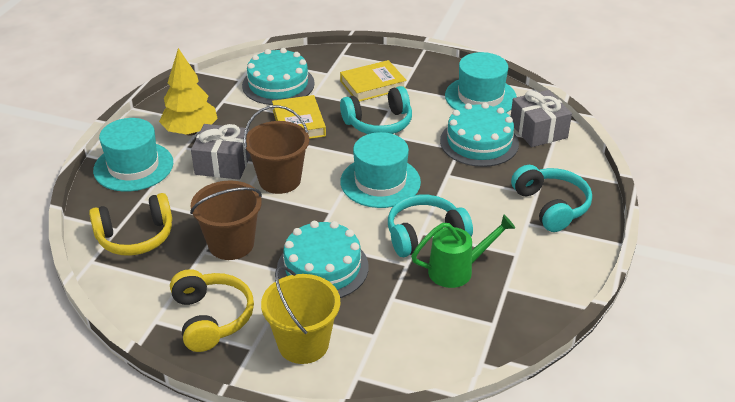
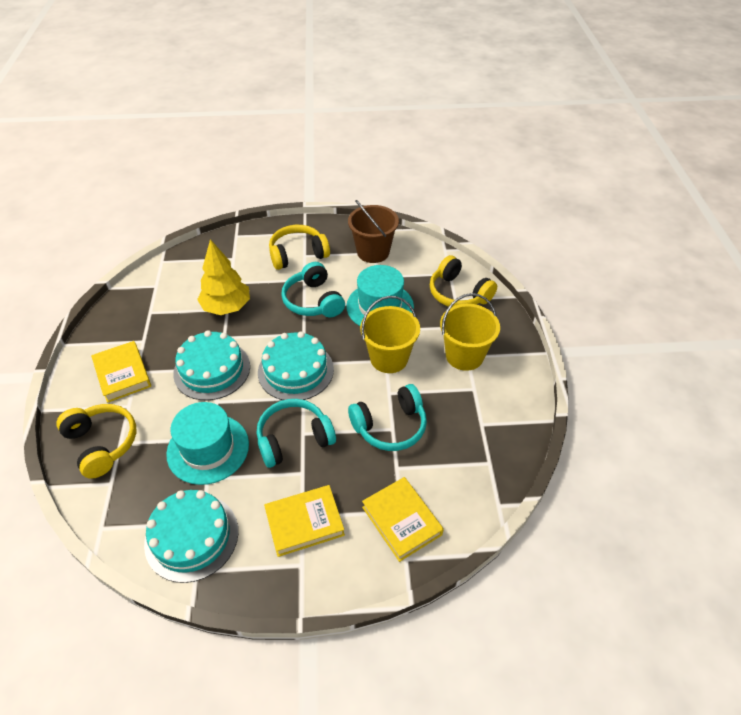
brown bucket: 2 -> 1
green watering can: 1 -> 0
grey gift: 2 -> 0
turquoise hat: 3 -> 2
yellow book: 2 -> 3
yellow bucket: 1 -> 2
yellow headphones: 2 -> 3

